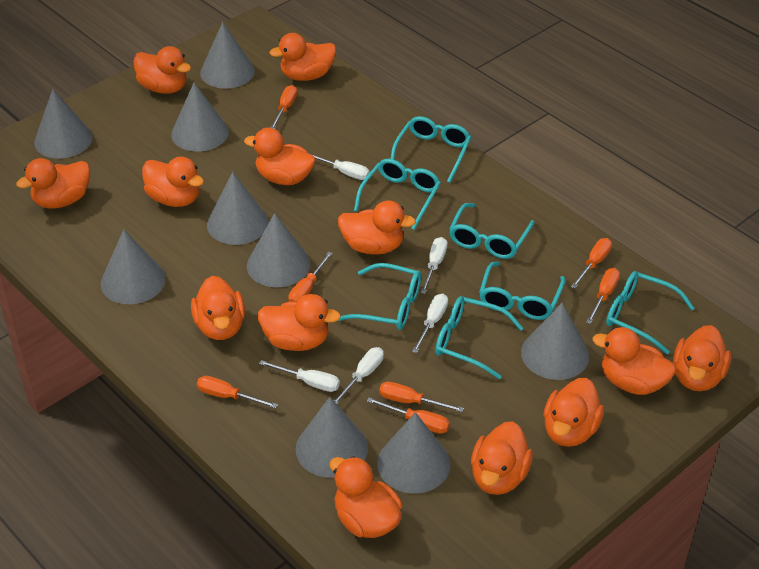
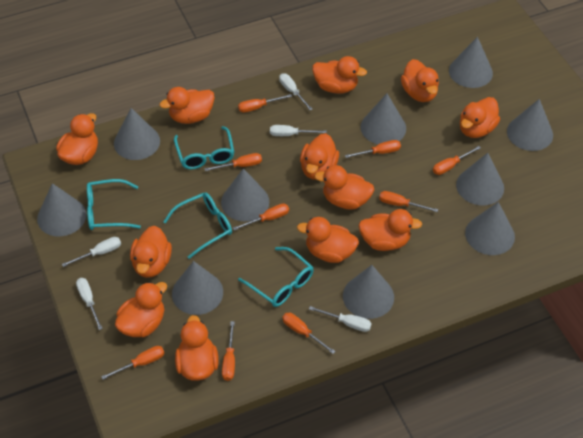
grey cone: 9 -> 10
orange duck: 13 -> 12
orange screwdriver: 7 -> 9
turquoise glasses: 7 -> 4

